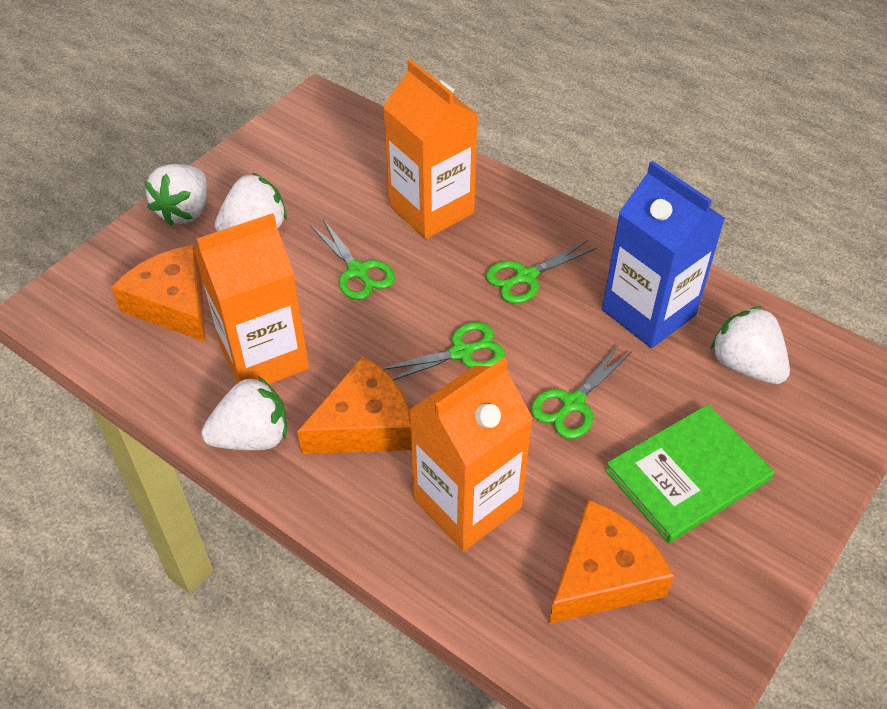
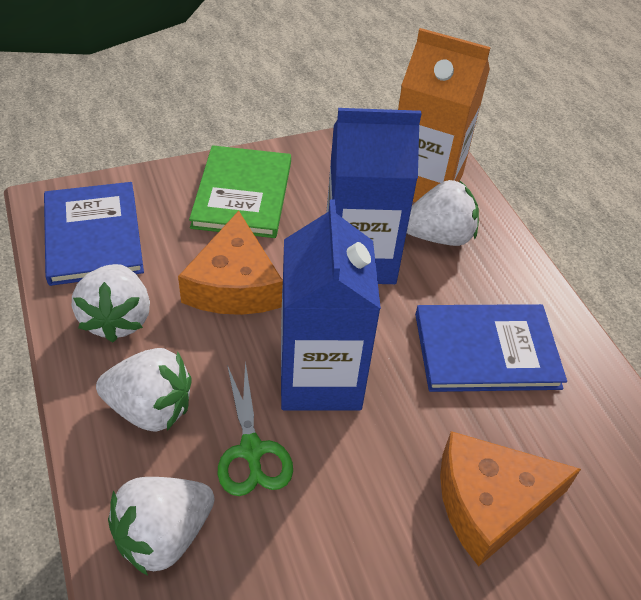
blue book: 0 -> 2
blue carton: 1 -> 2
green scissors: 4 -> 1
orange carton: 3 -> 1
orange cheese: 3 -> 2

